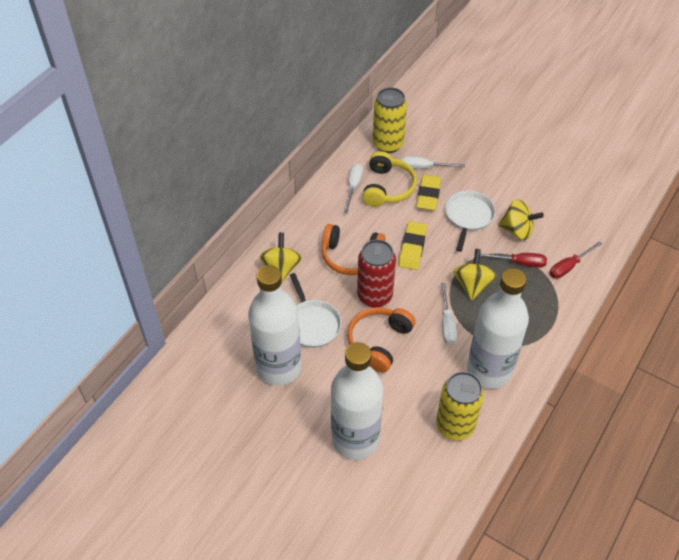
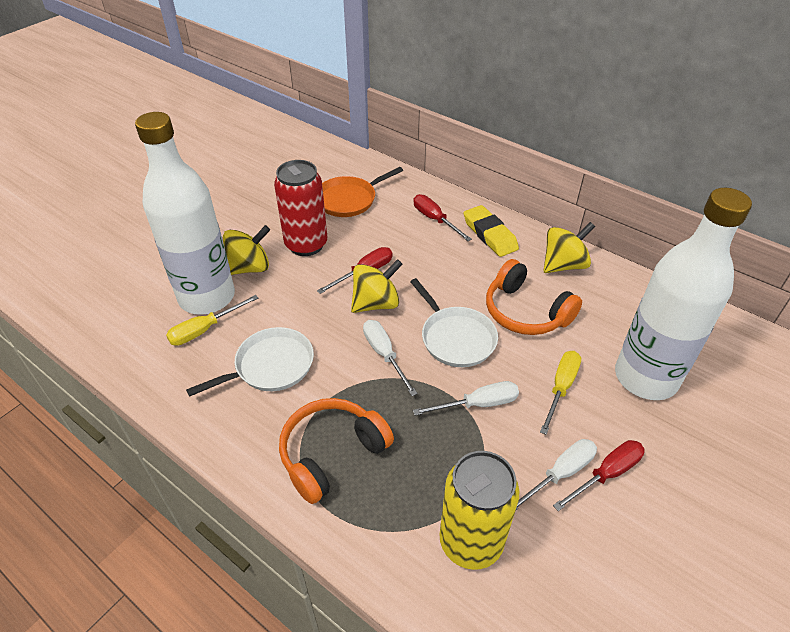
orange pan: 0 -> 1
red screwdriver: 2 -> 3
white bottle: 3 -> 2
yellow can: 2 -> 1
yellow eraser: 2 -> 1
yellow headphones: 1 -> 0
yellow screwdriver: 0 -> 2

